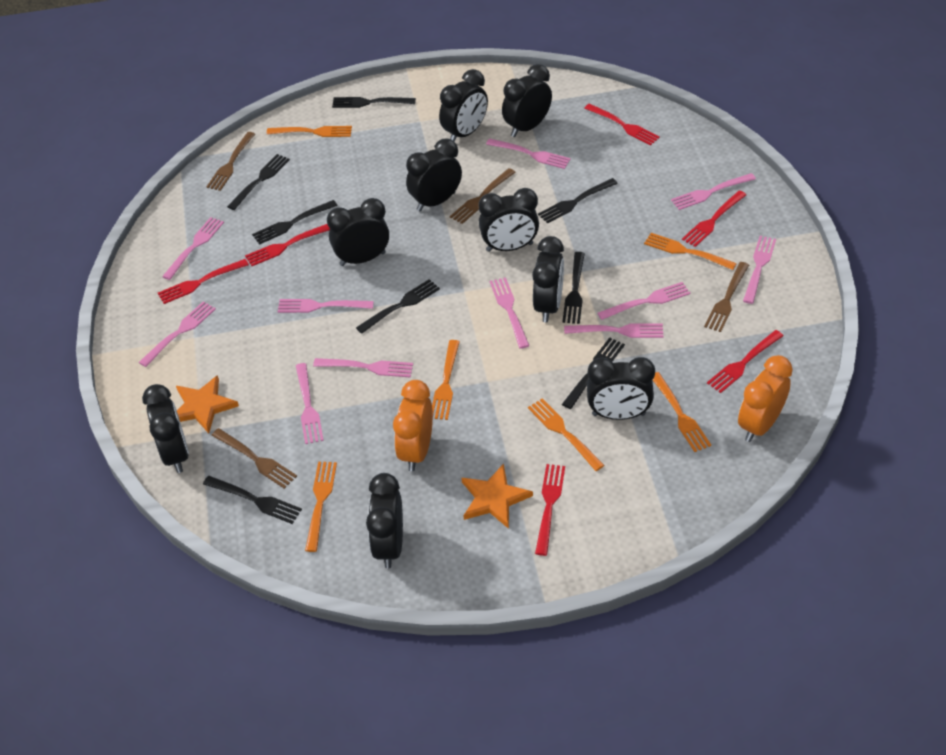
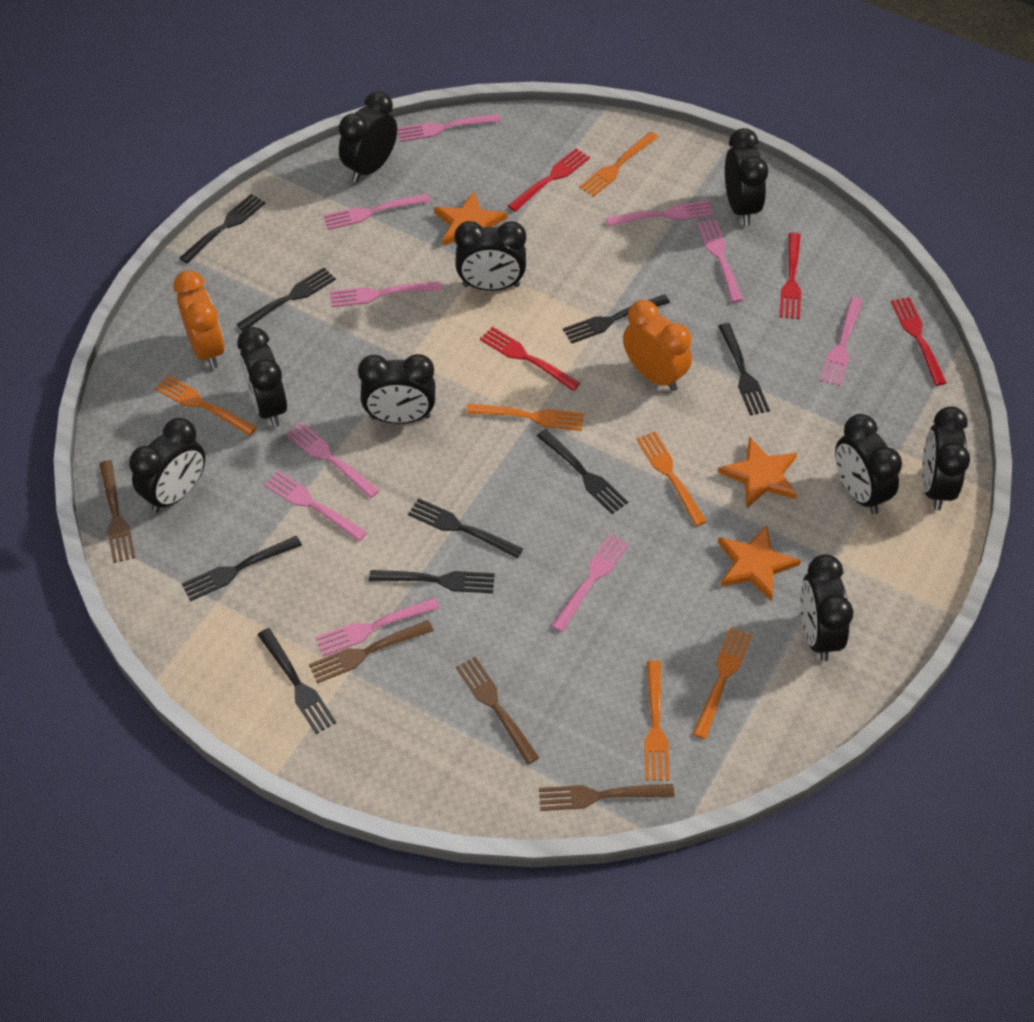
black fork: 8 -> 9
orange star: 2 -> 3
pink fork: 11 -> 10
red fork: 6 -> 4

